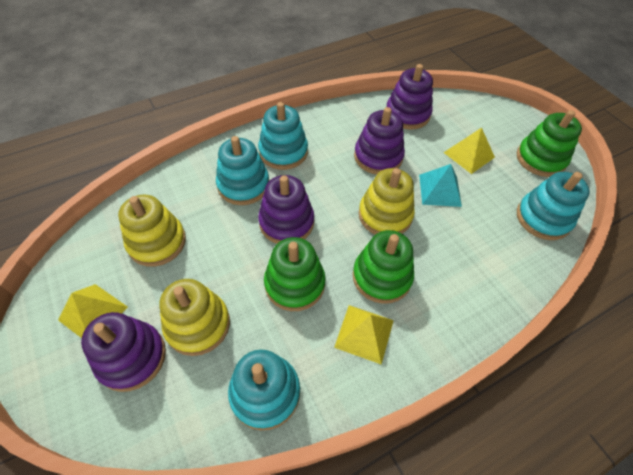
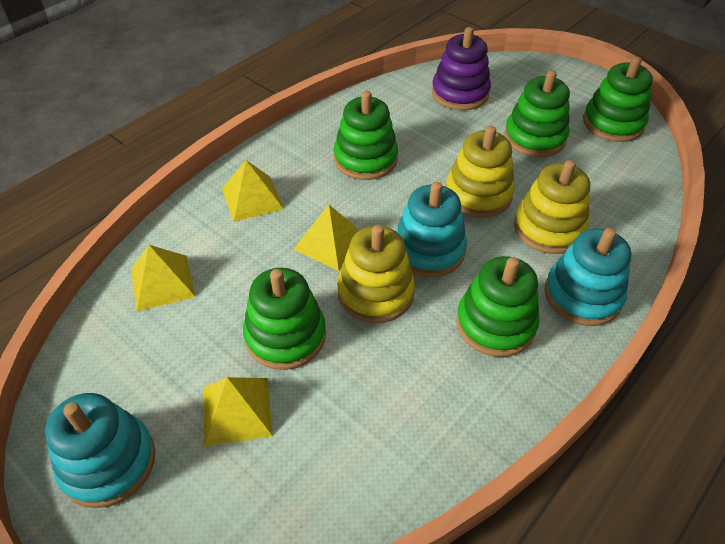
green stacking toy: 3 -> 5
purple stacking toy: 4 -> 1
turquoise pyramid: 1 -> 0
turquoise stacking toy: 4 -> 3
yellow pyramid: 3 -> 4

